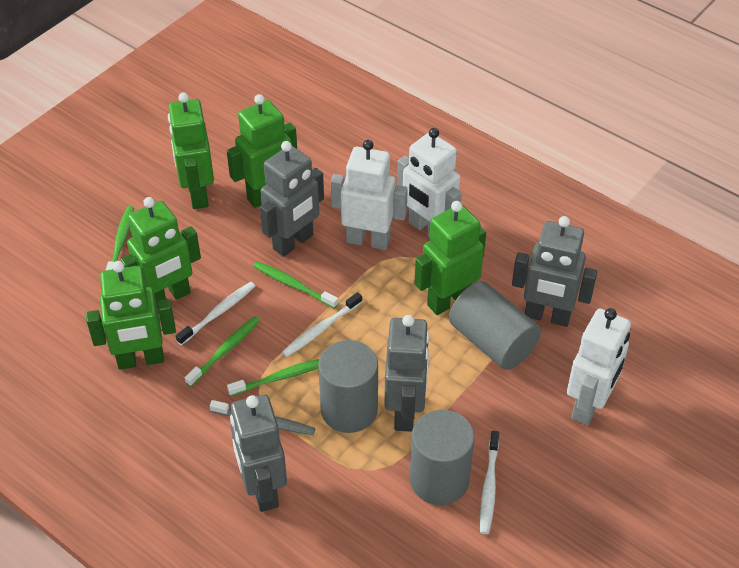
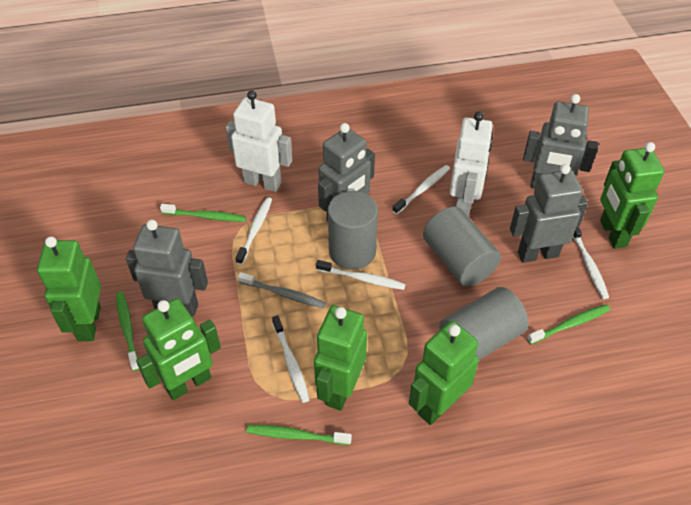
white robot: 3 -> 2
white toothbrush: 3 -> 5

